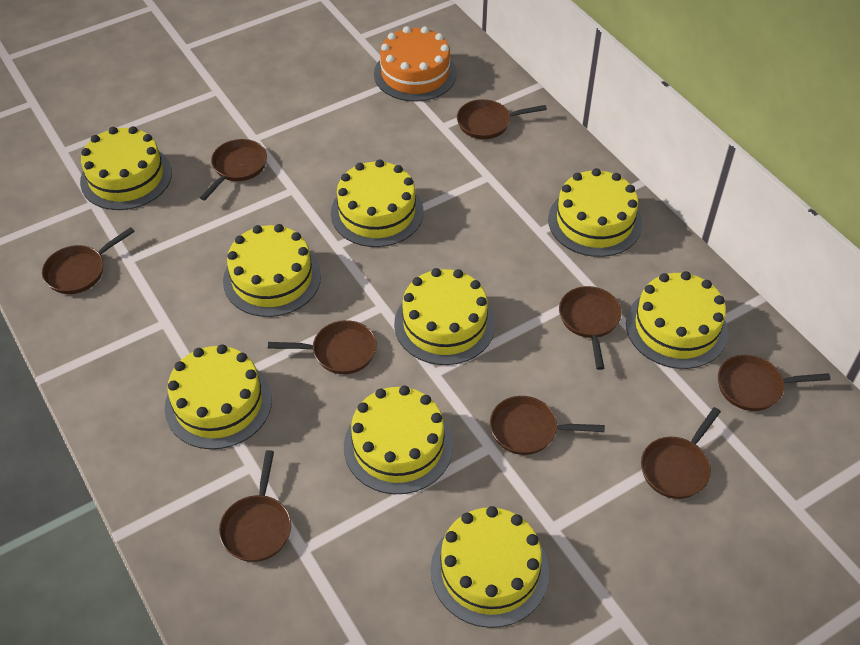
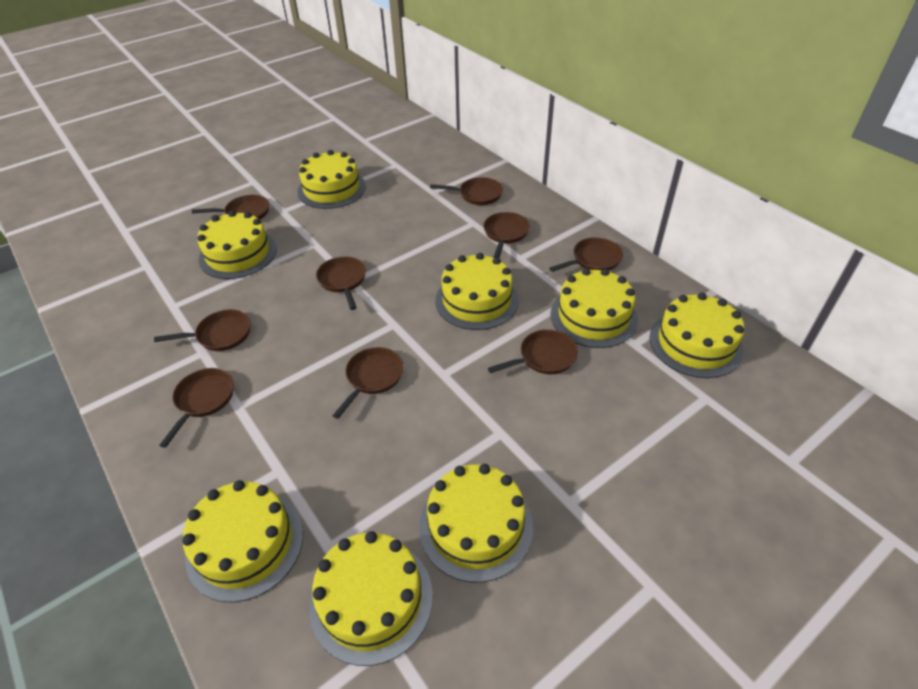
orange cake: 1 -> 0
yellow cake: 9 -> 8

